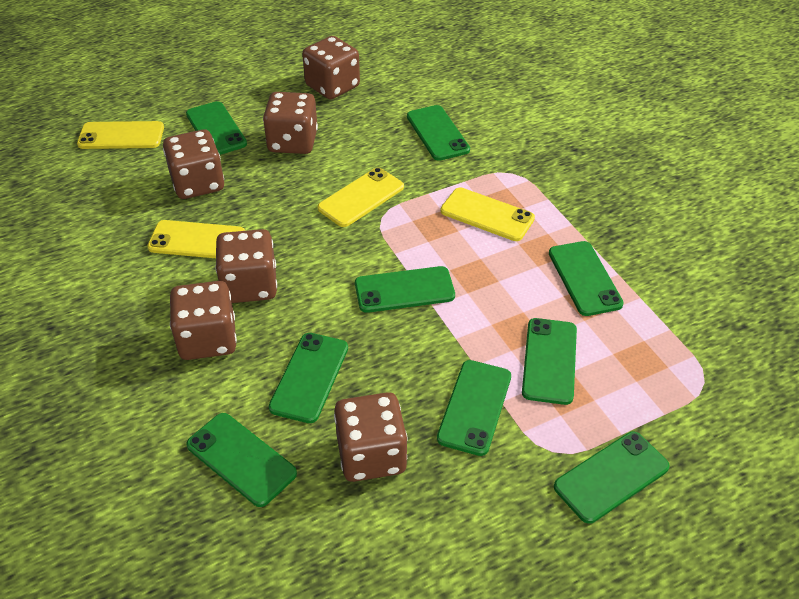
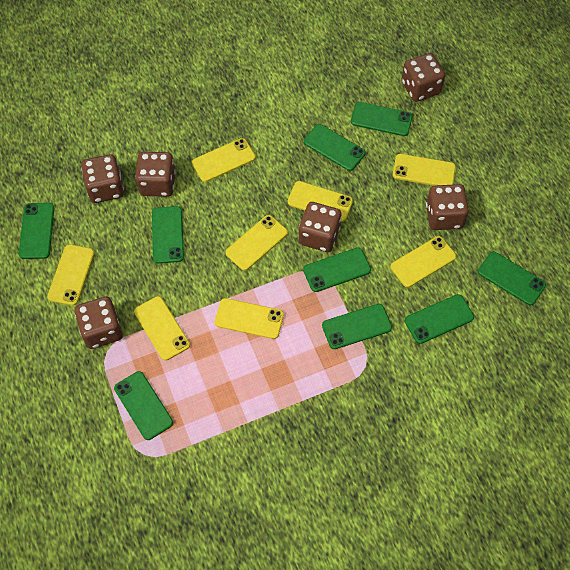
yellow phone: 4 -> 8

